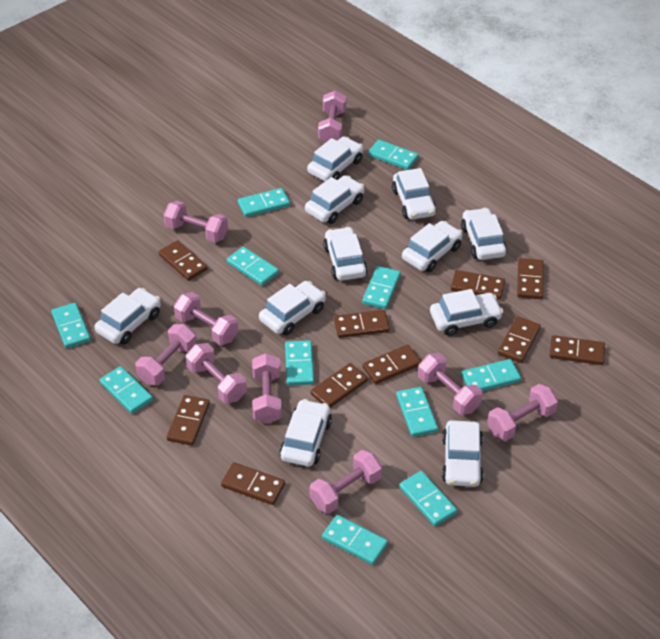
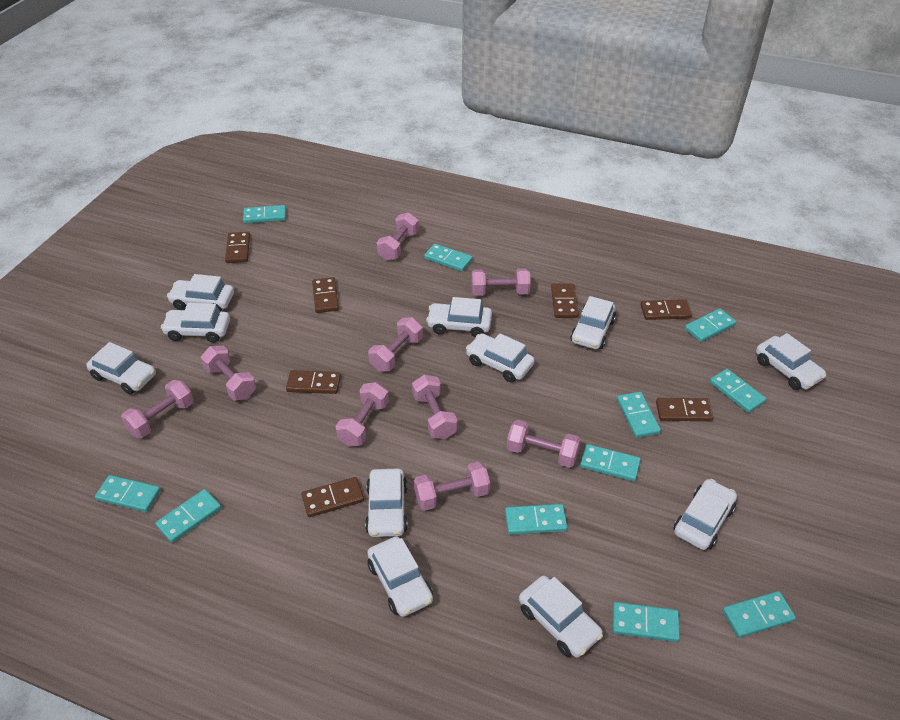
brown domino: 10 -> 7

